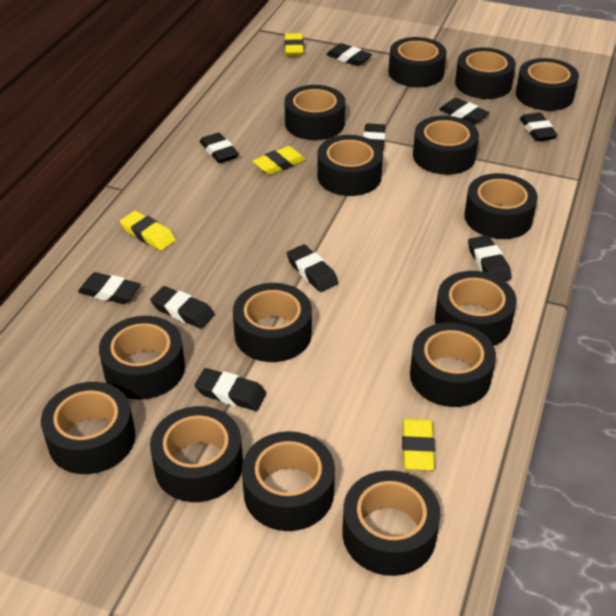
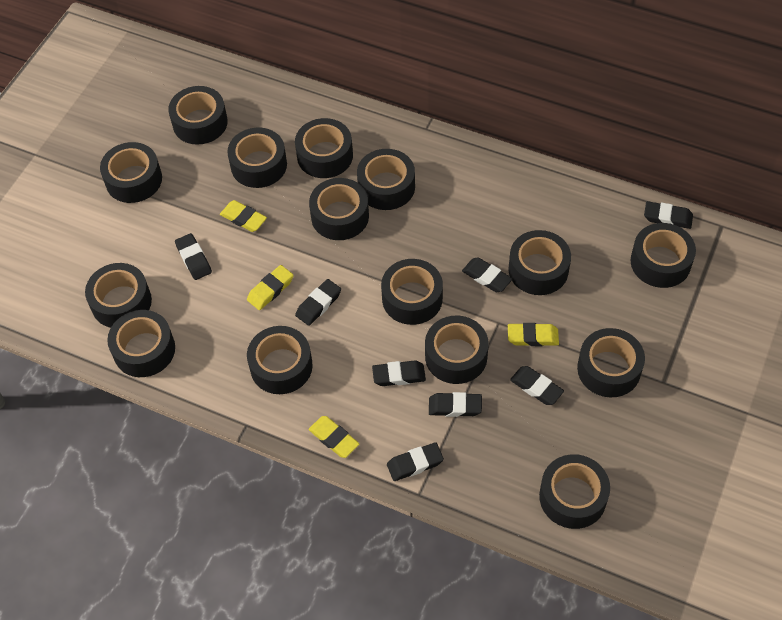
black eraser: 10 -> 8

